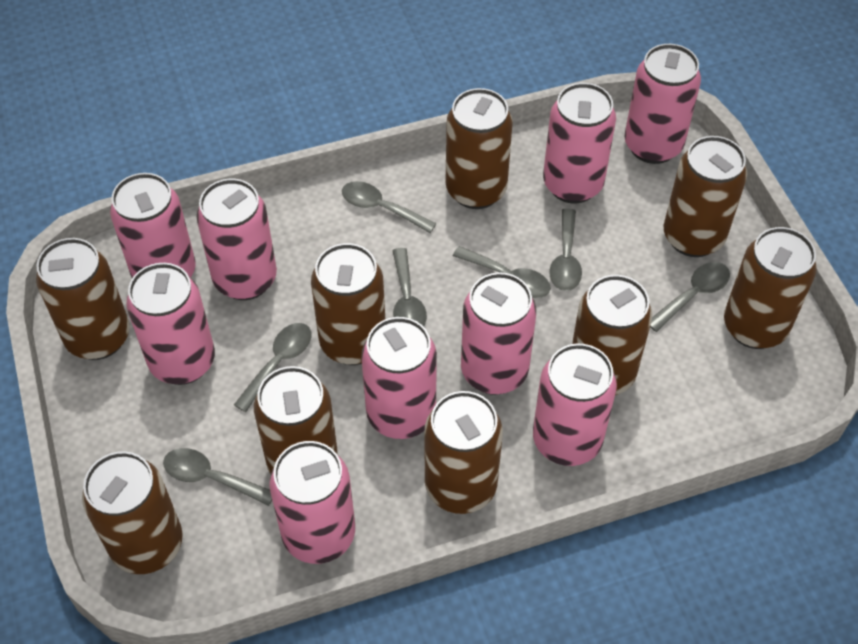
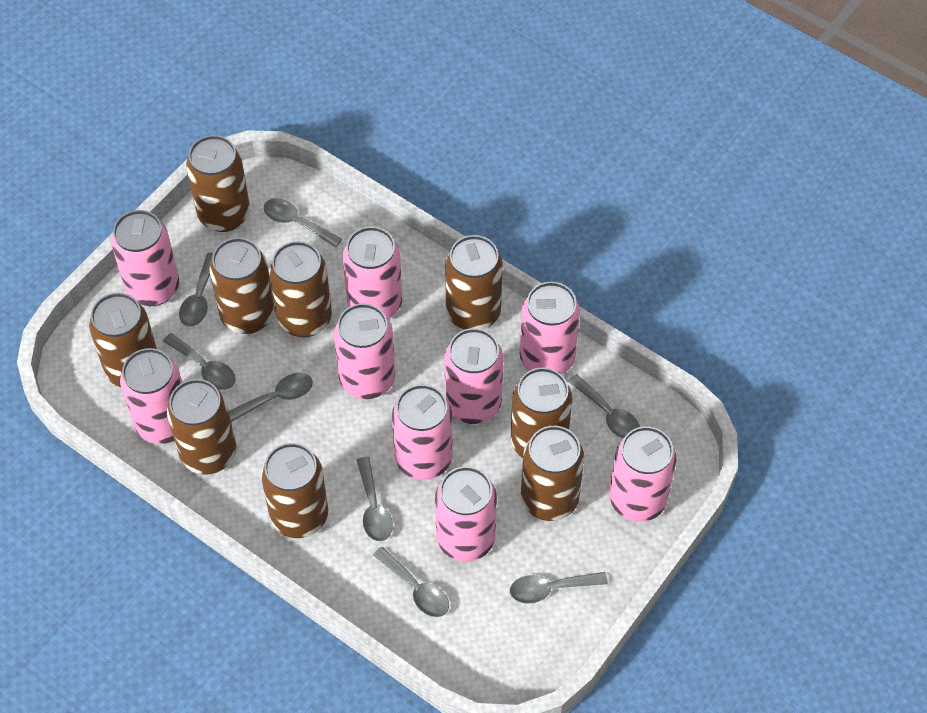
grey spoon: 7 -> 8

